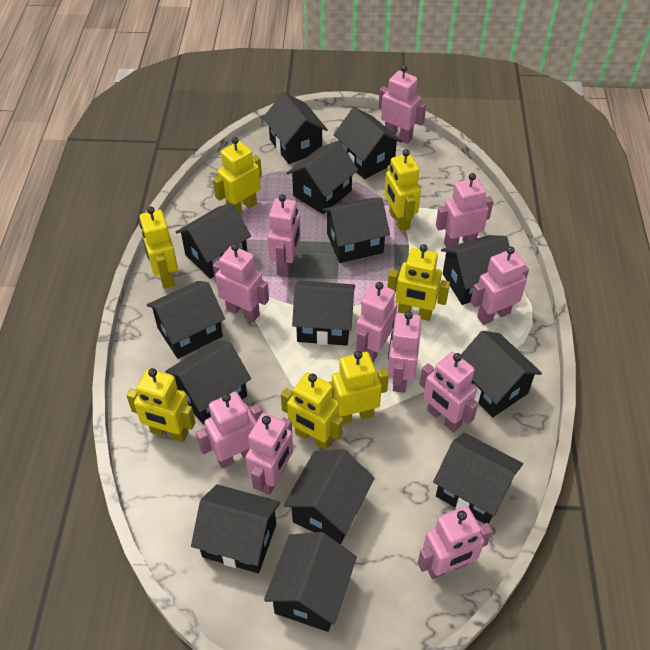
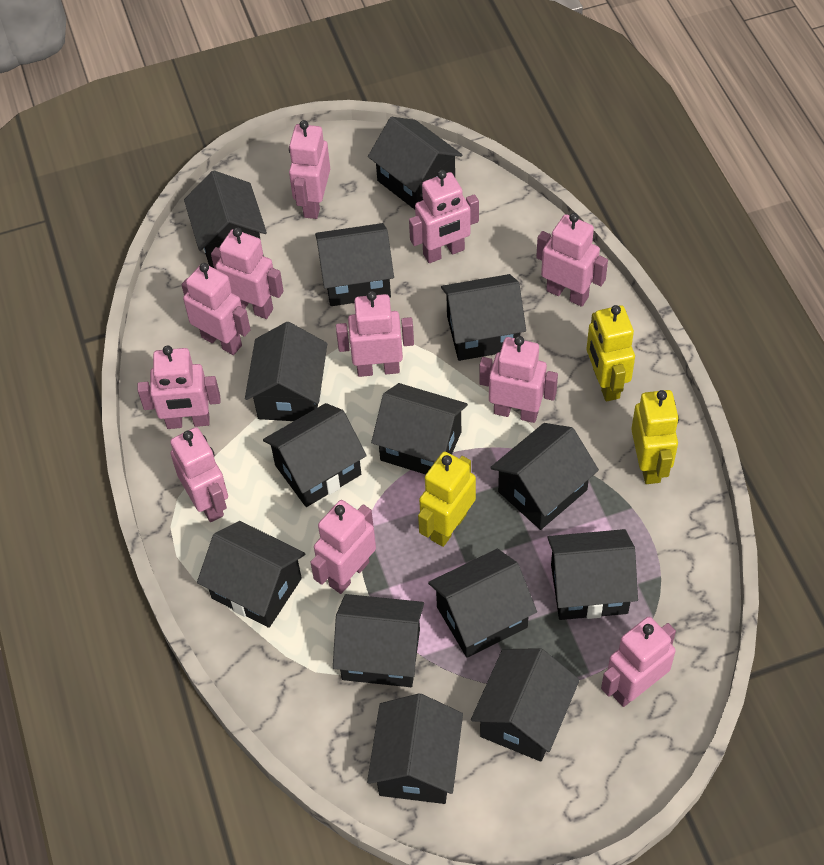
yellow robot: 7 -> 3

